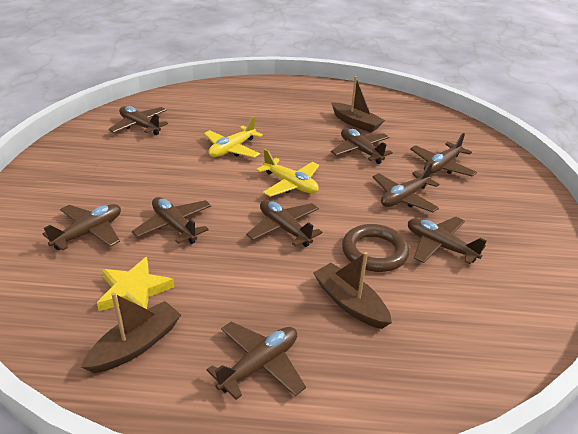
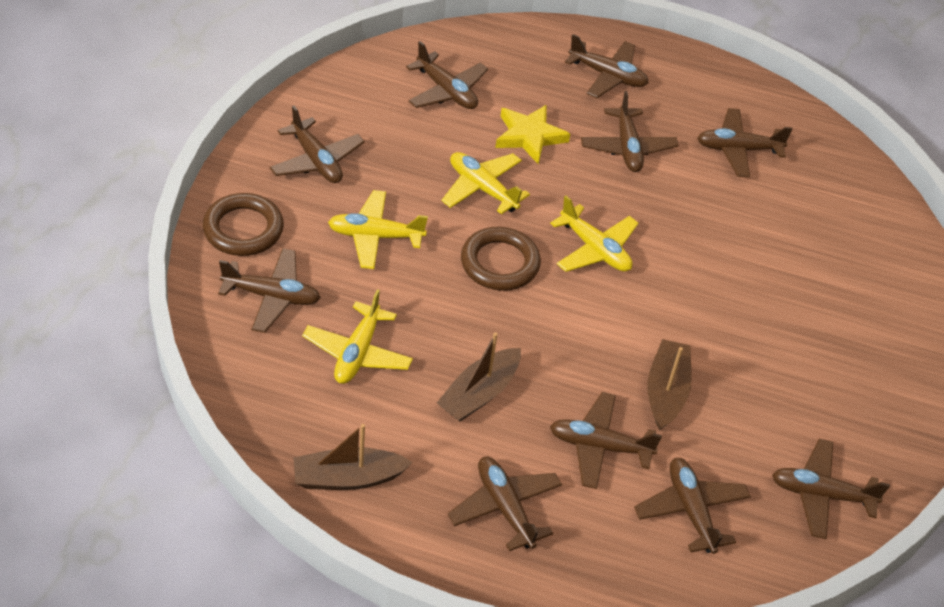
brown plane: 9 -> 10
brown ring: 1 -> 2
yellow plane: 2 -> 4

